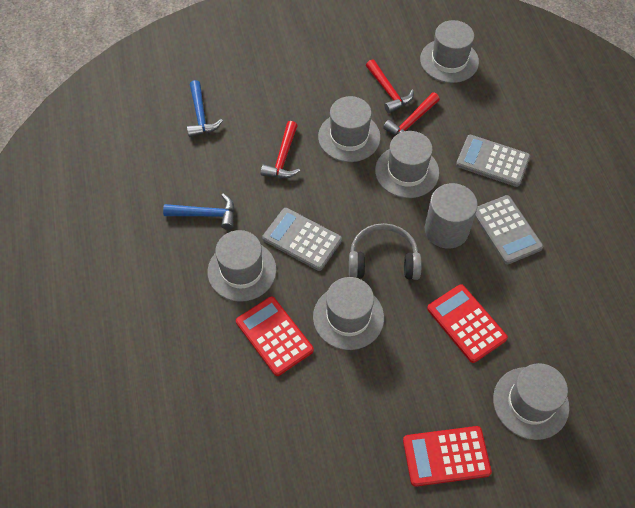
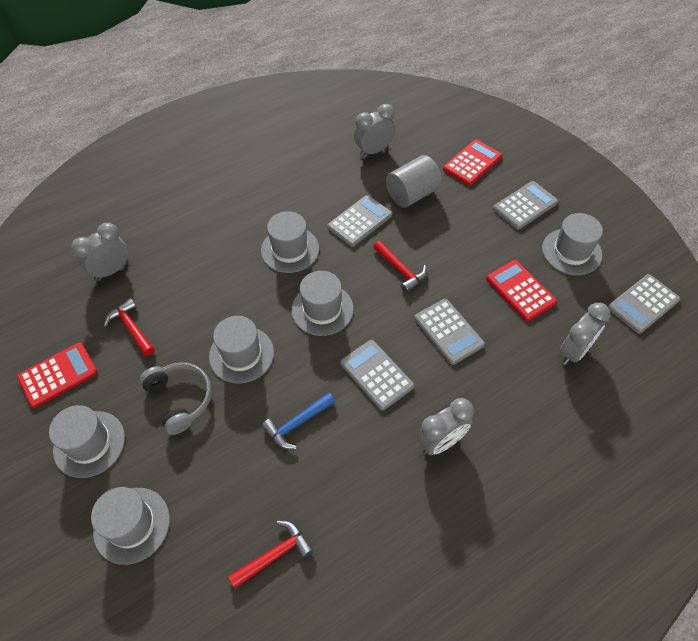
blue hammer: 2 -> 1
grey calculator: 3 -> 5
grey clock: 0 -> 4

